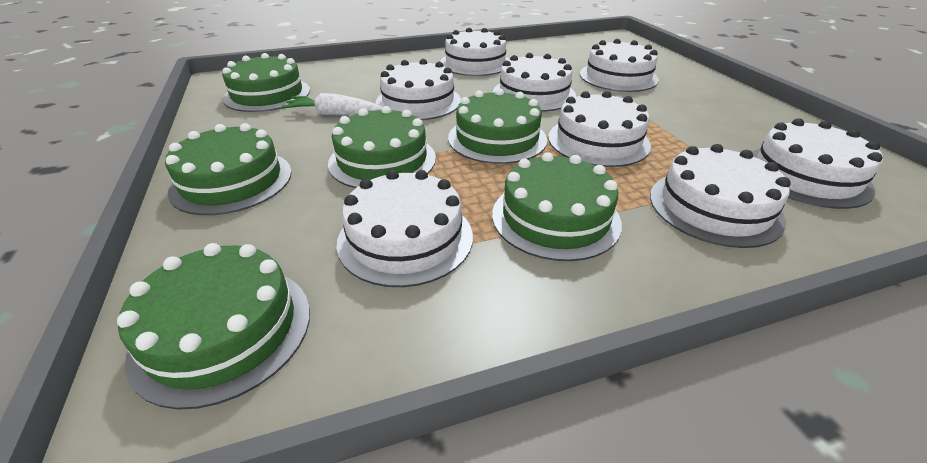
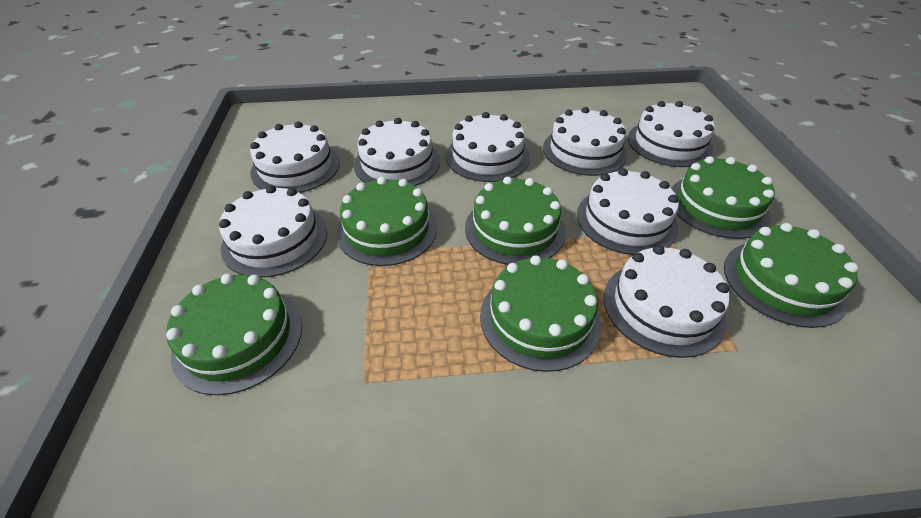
white carrot: 1 -> 0

